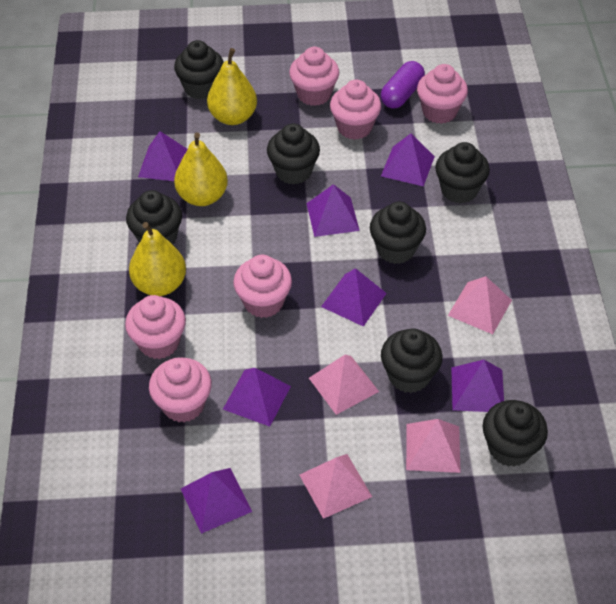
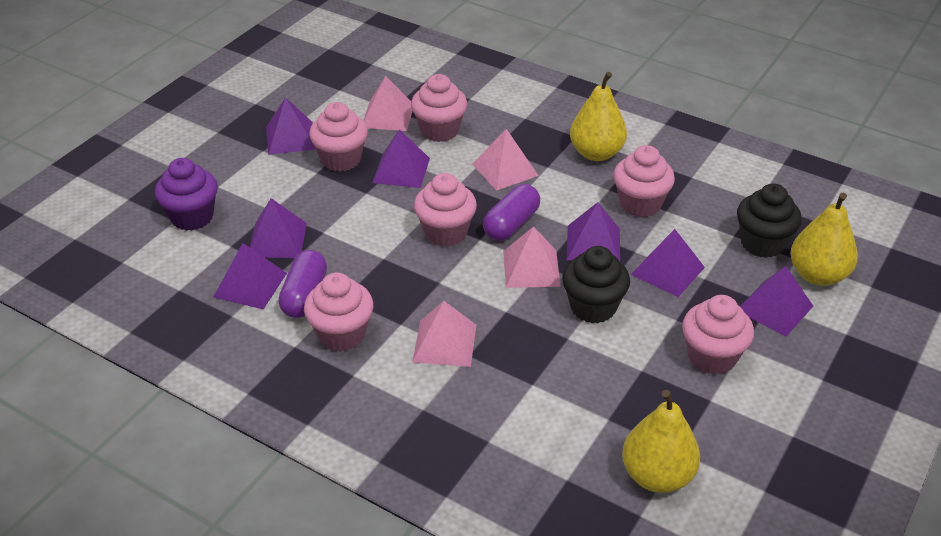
black cupcake: 7 -> 2
purple capsule: 1 -> 2
purple cupcake: 0 -> 1

